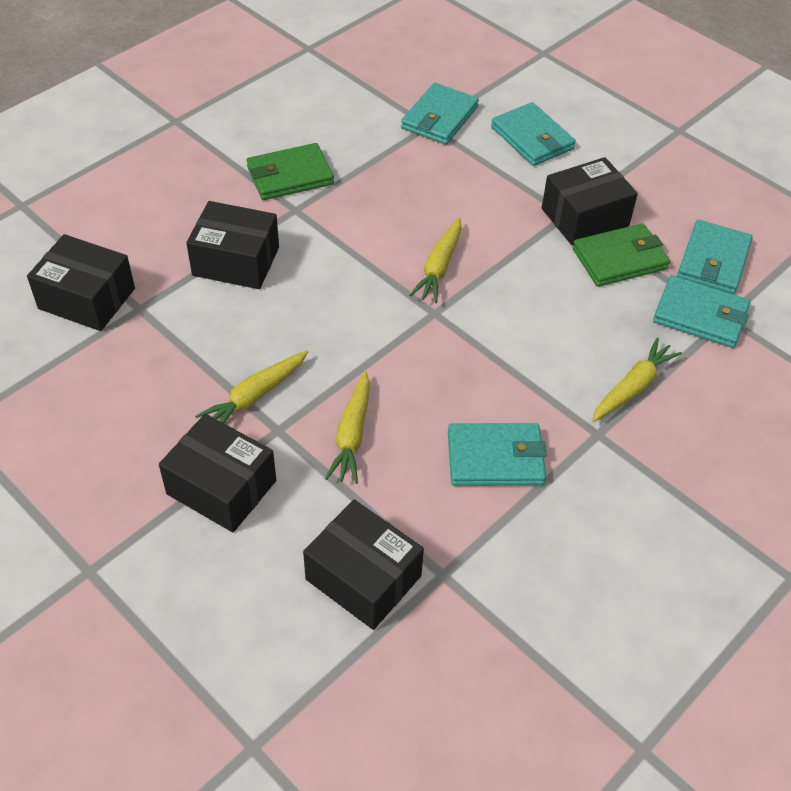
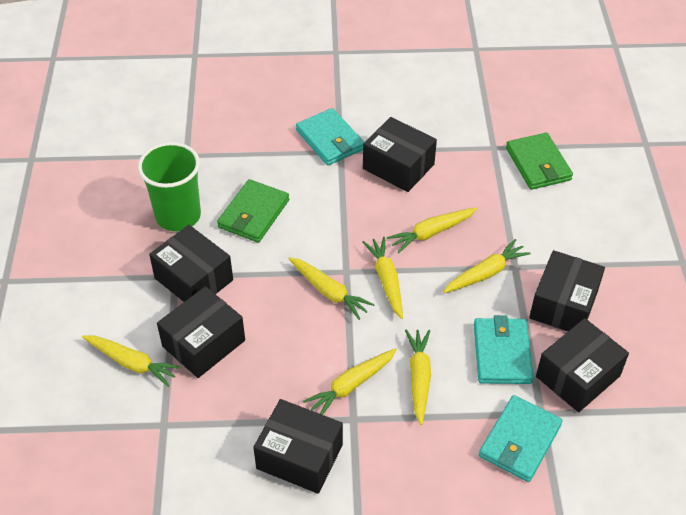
black box: 5 -> 6
green cup: 0 -> 1
turquoise wallet: 5 -> 3
yellow carrot: 4 -> 7

